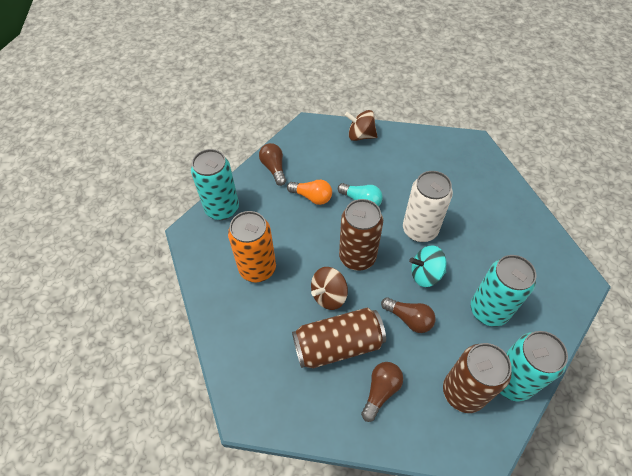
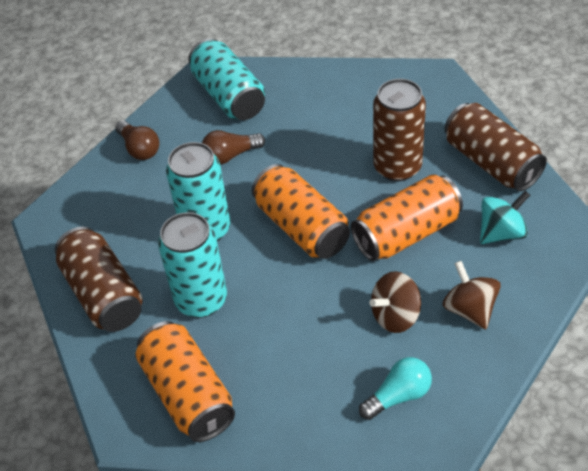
brown light bulb: 3 -> 2
orange can: 1 -> 3
orange light bulb: 1 -> 0
white can: 1 -> 0

